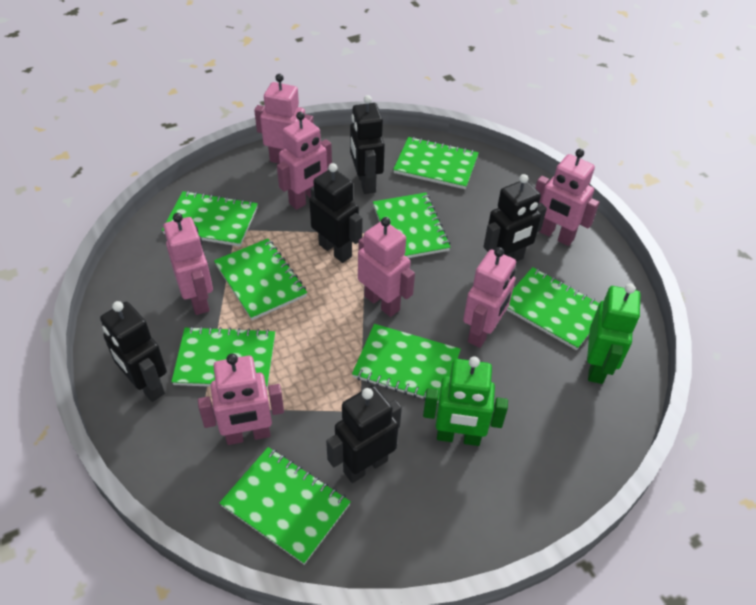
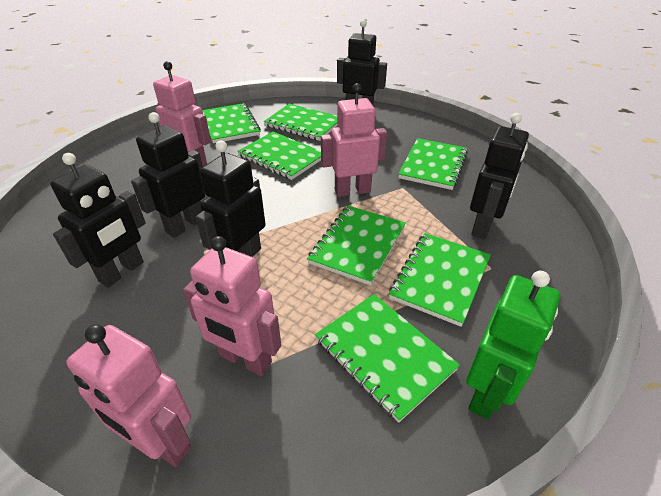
green notebook: 8 -> 7
green robot: 2 -> 1
pink robot: 7 -> 4

